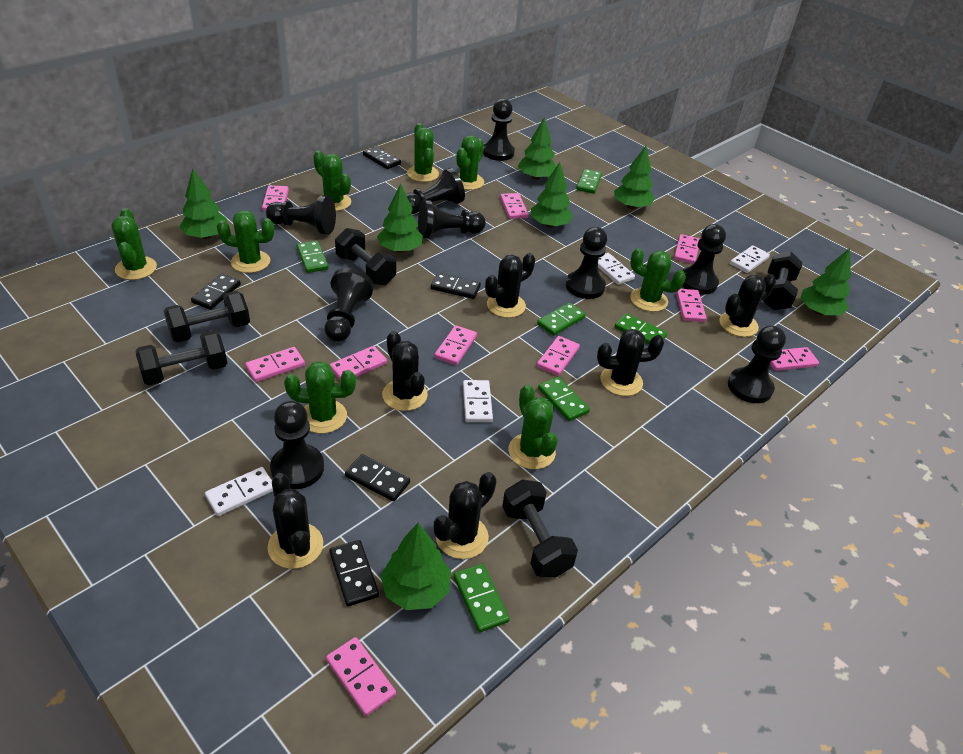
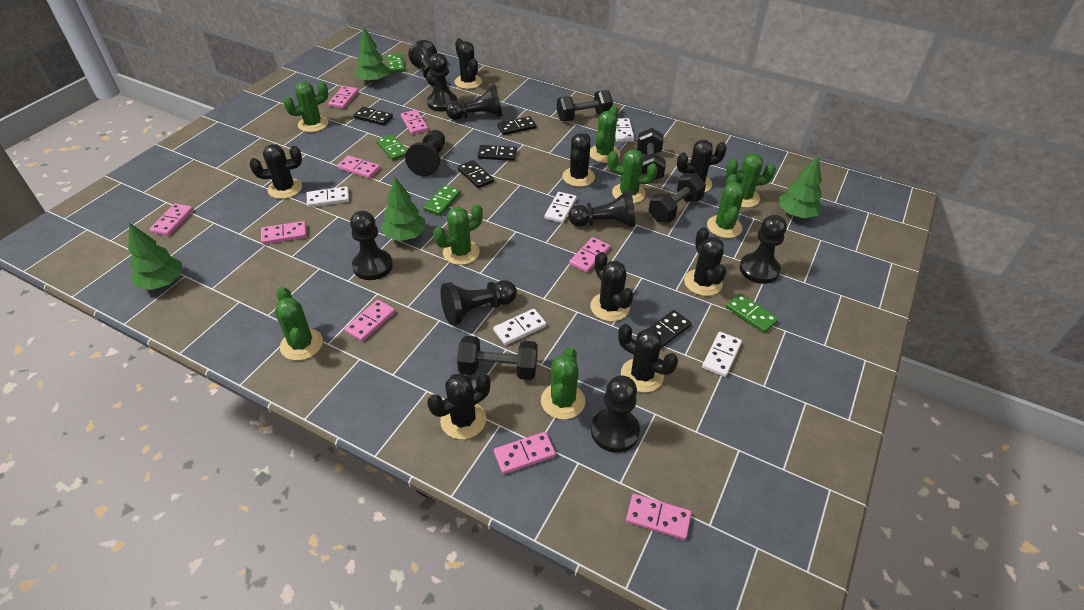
black cactus: 6 -> 8
black dumbbell: 5 -> 4
green domino: 6 -> 4
green tree: 7 -> 4
pink domino: 10 -> 9
white domino: 4 -> 5

